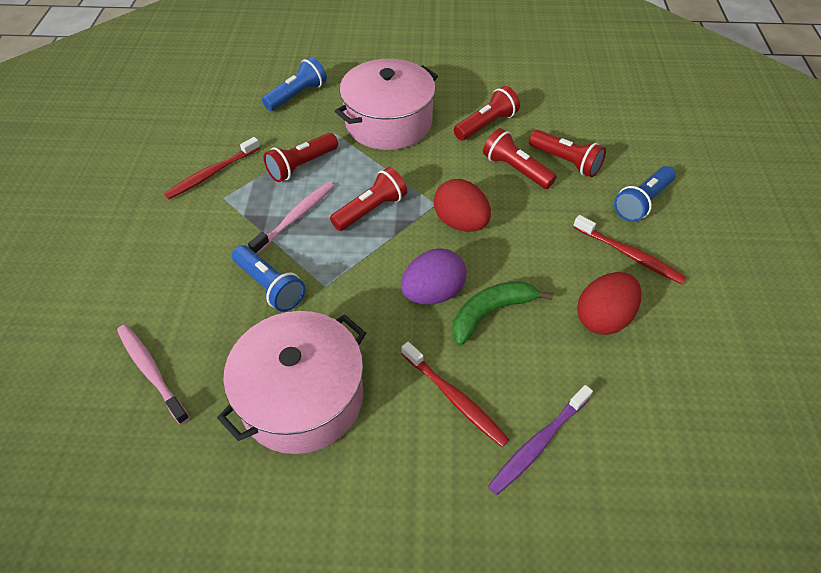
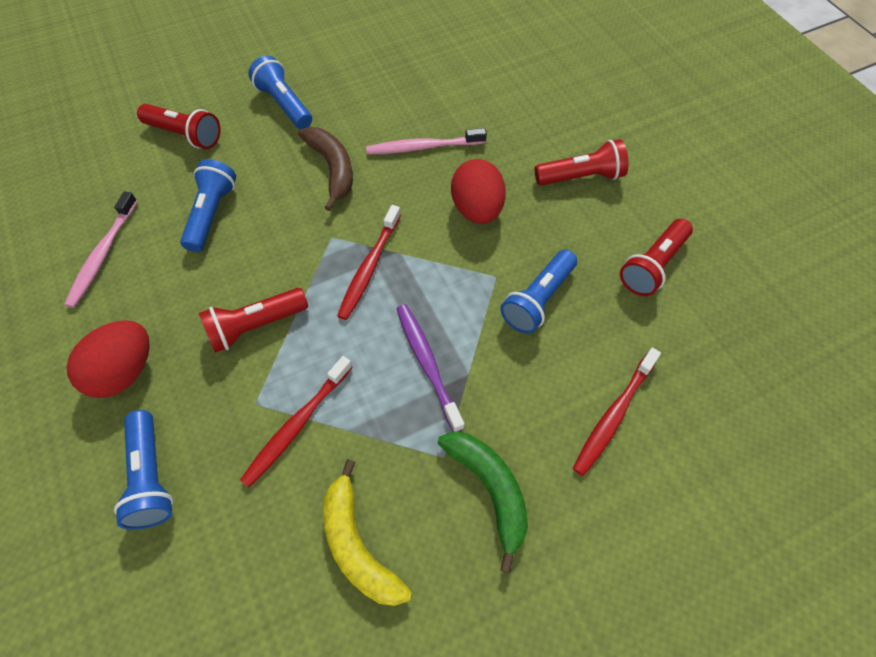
blue flashlight: 3 -> 4
brown banana: 0 -> 1
pink pot: 2 -> 0
purple egg: 1 -> 0
red flashlight: 5 -> 4
yellow banana: 0 -> 1

